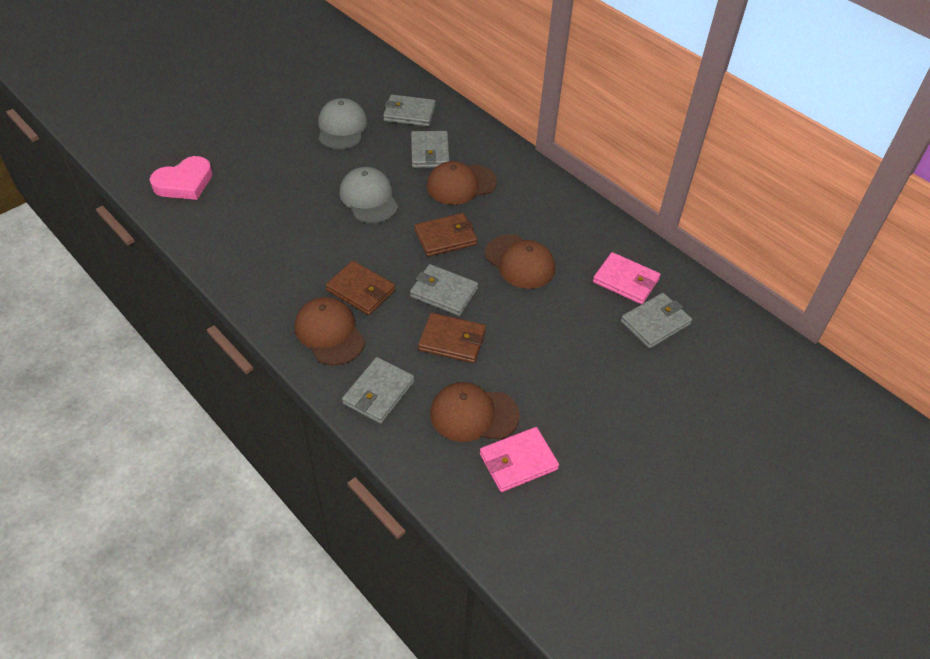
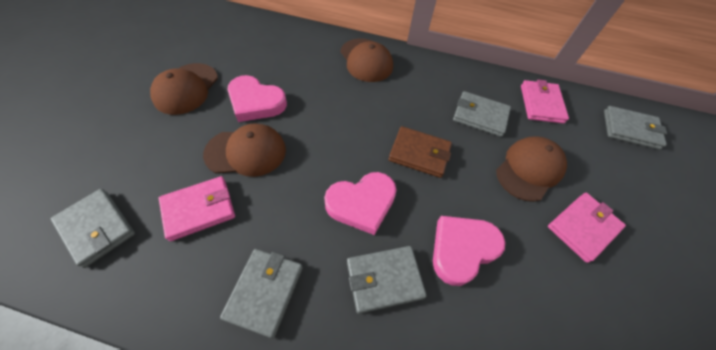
brown wallet: 3 -> 1
grey cap: 2 -> 0
pink heart: 1 -> 3
pink wallet: 2 -> 3

